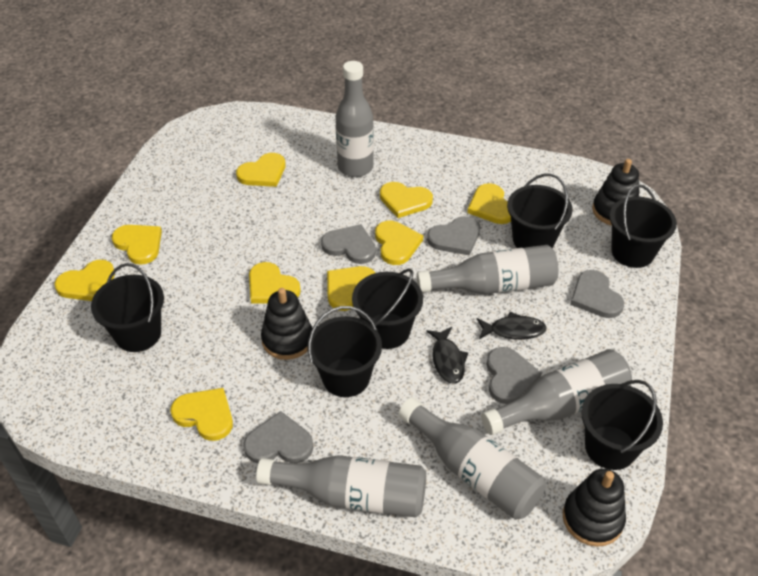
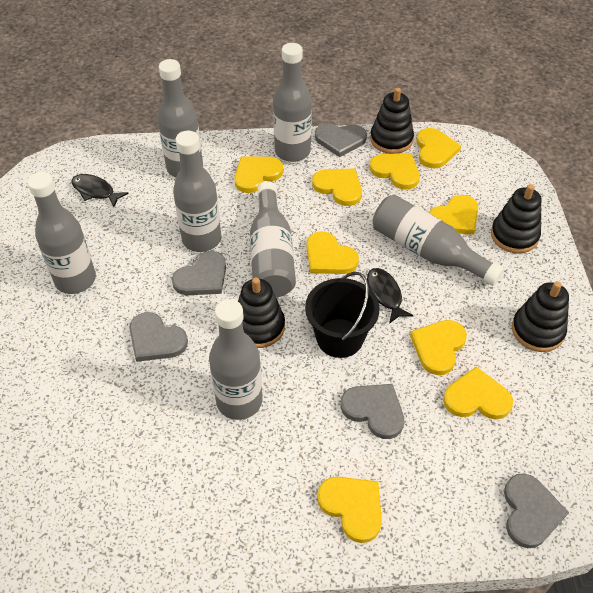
black bucket: 6 -> 1
black stacking toy: 3 -> 4
grey bottle: 5 -> 7

